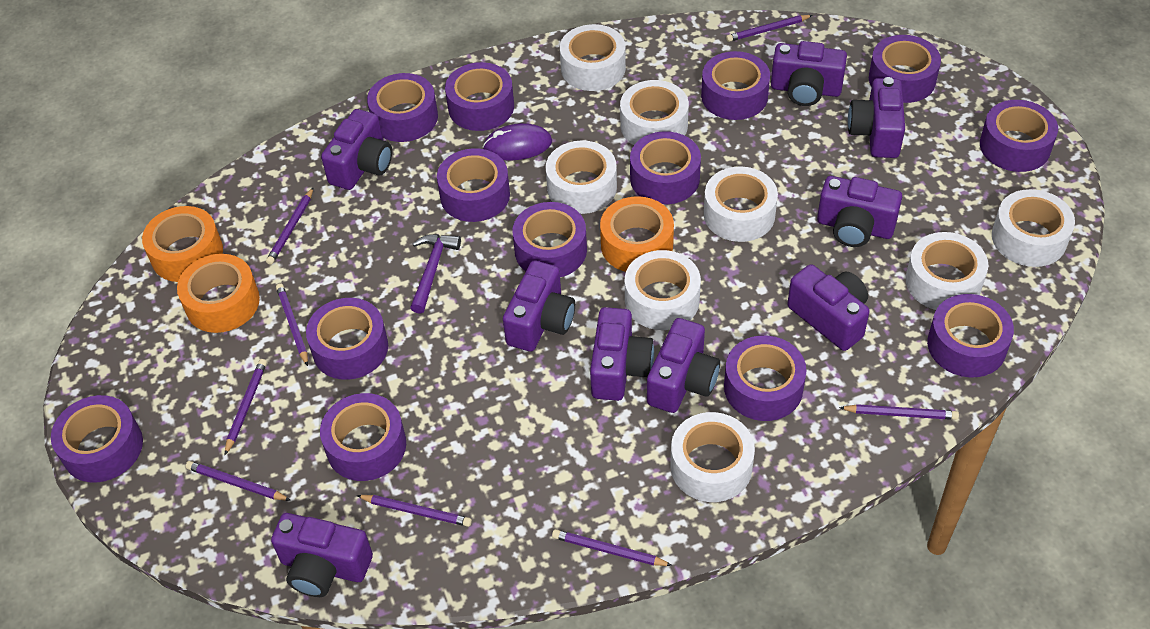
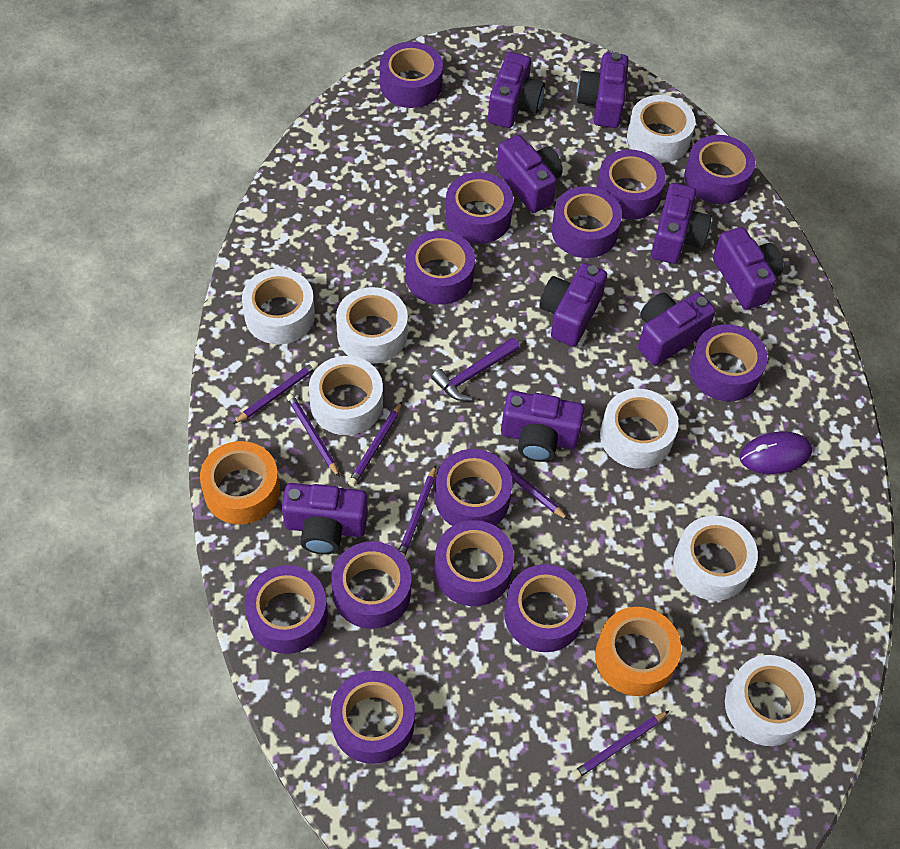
orange tape: 3 -> 2
purple pencil: 8 -> 6
white tape: 8 -> 7

